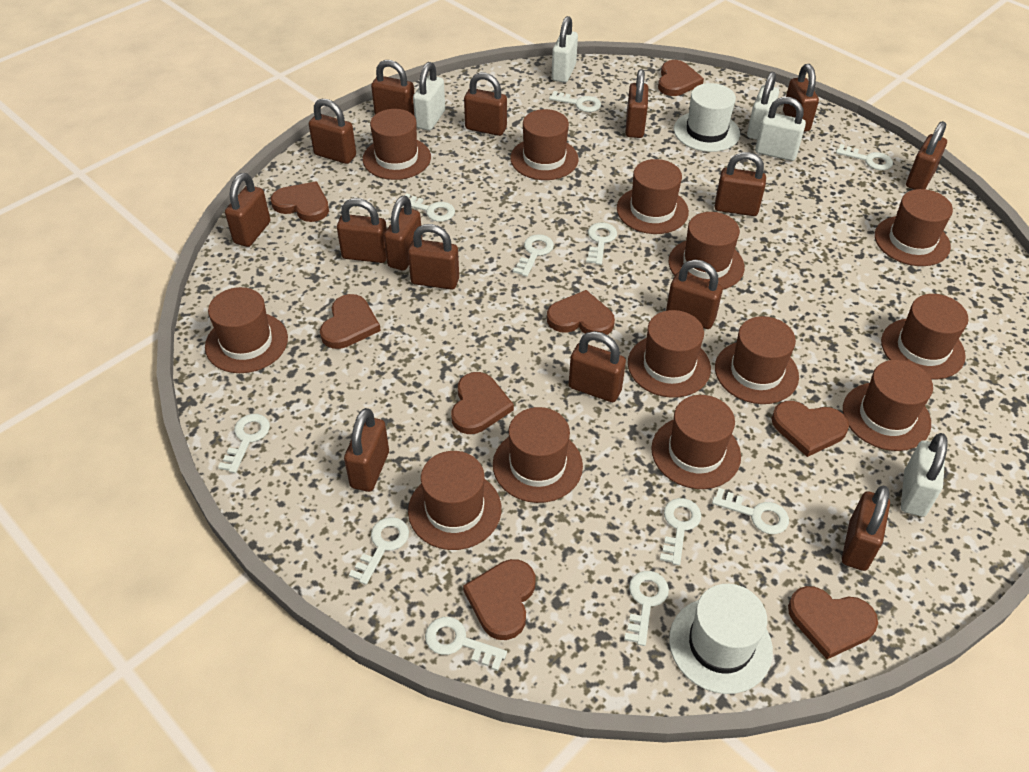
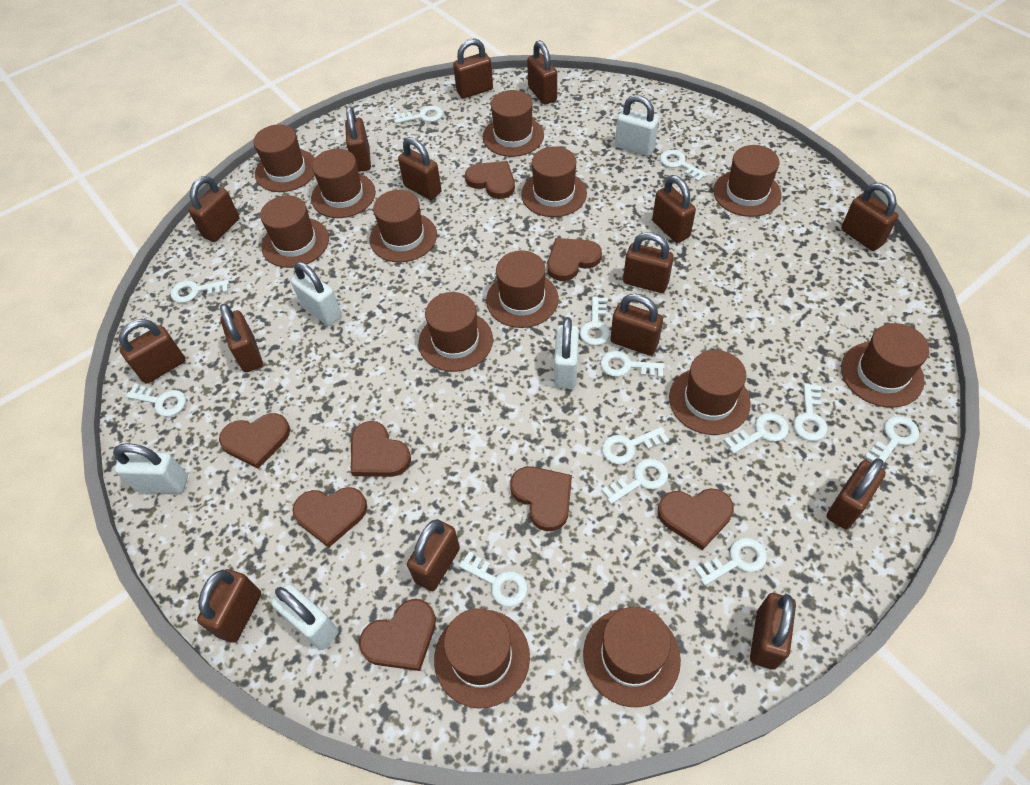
white hat: 2 -> 0
white key: 11 -> 13

